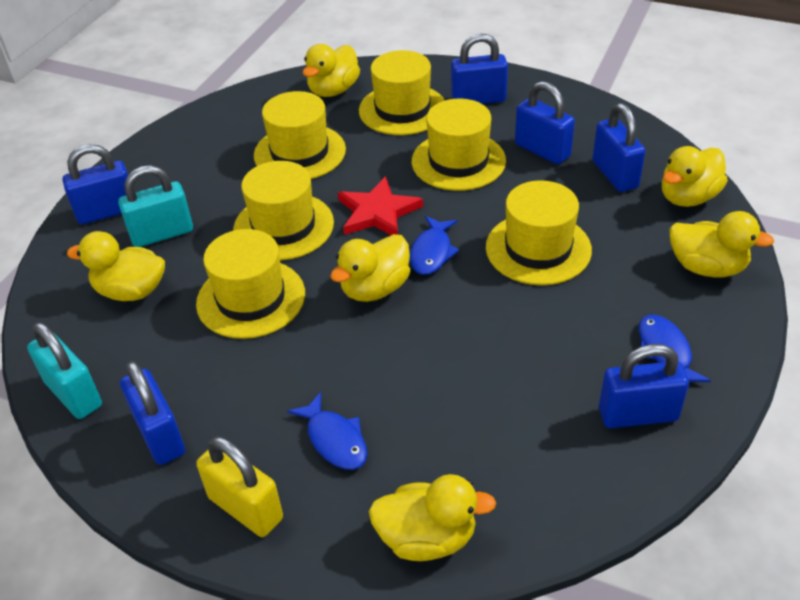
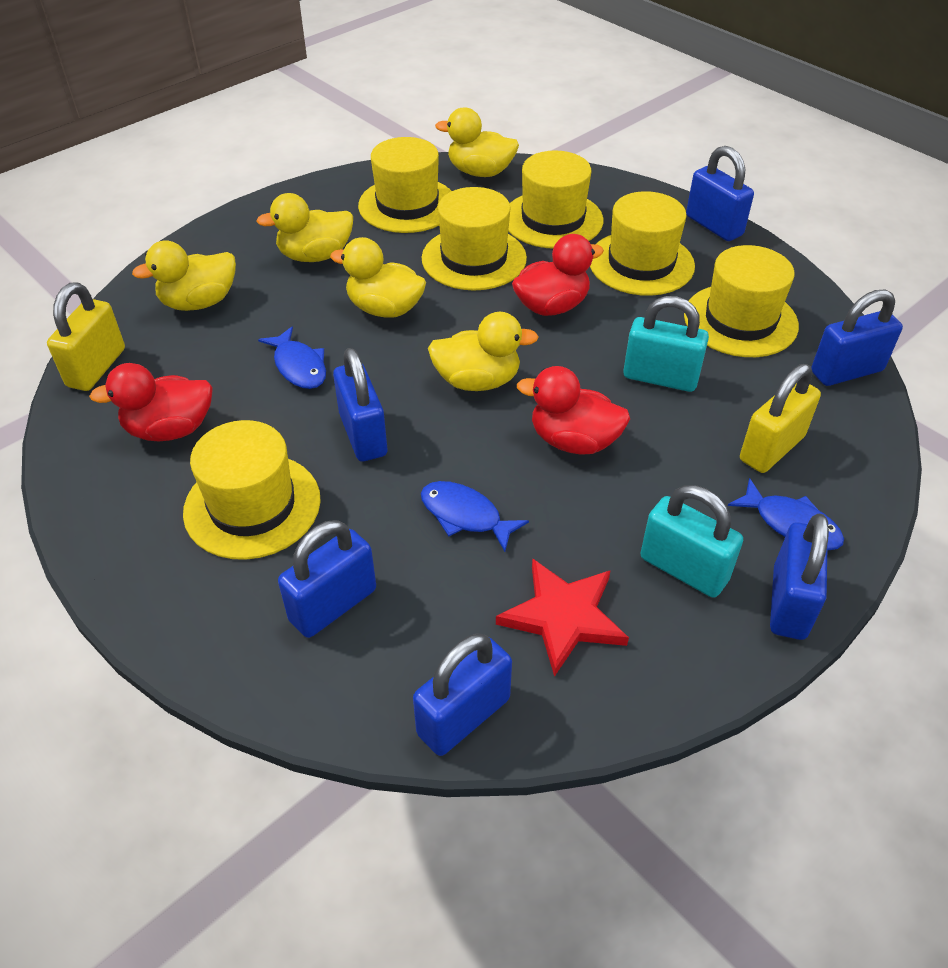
red duck: 0 -> 3
yellow duck: 6 -> 5
yellow padlock: 1 -> 2

